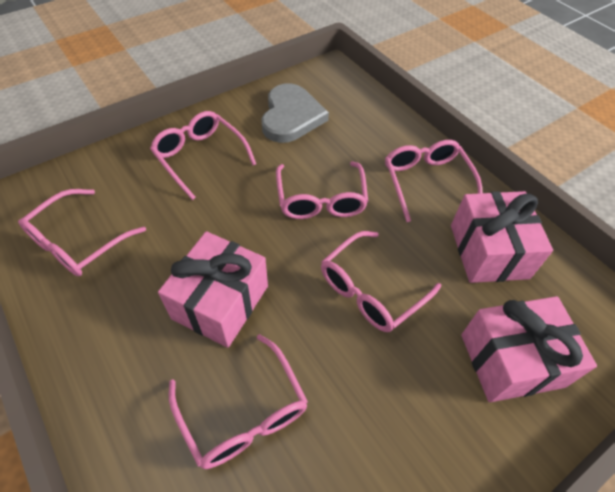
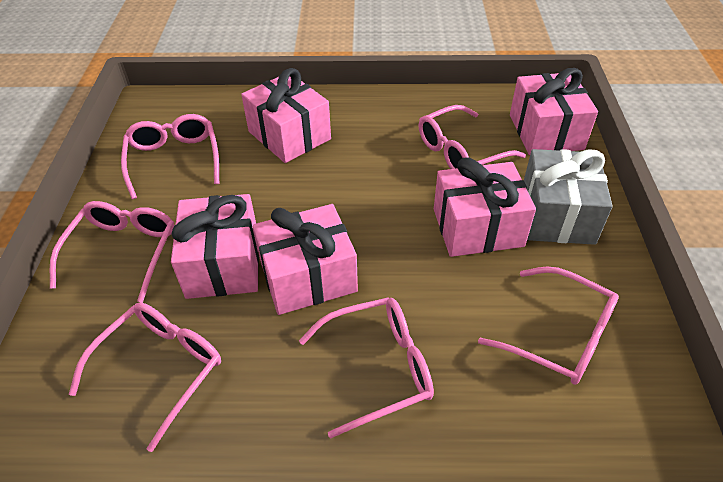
grey gift: 0 -> 1
grey heart: 1 -> 0
pink gift: 3 -> 5

